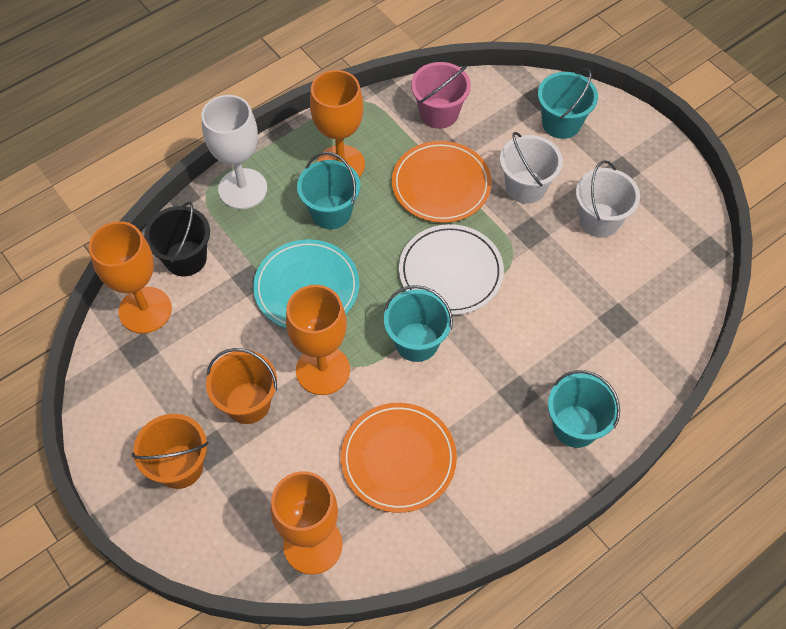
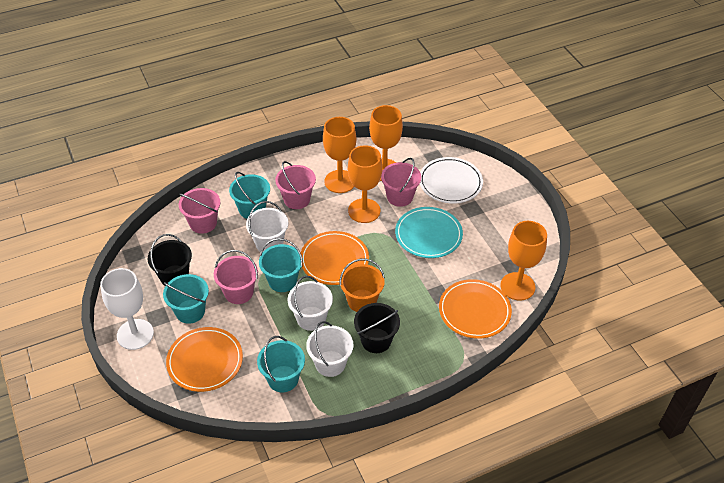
black bucket: 1 -> 2
orange bucket: 2 -> 1
orange plate: 2 -> 3
pink bucket: 1 -> 4
white bucket: 2 -> 3

